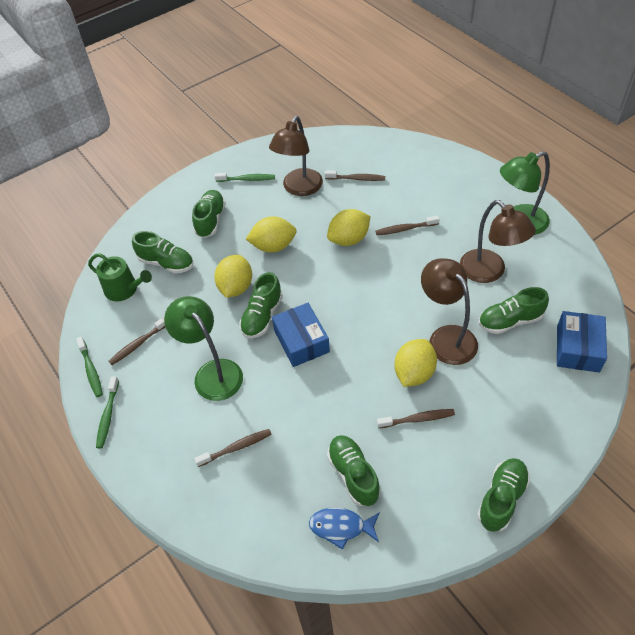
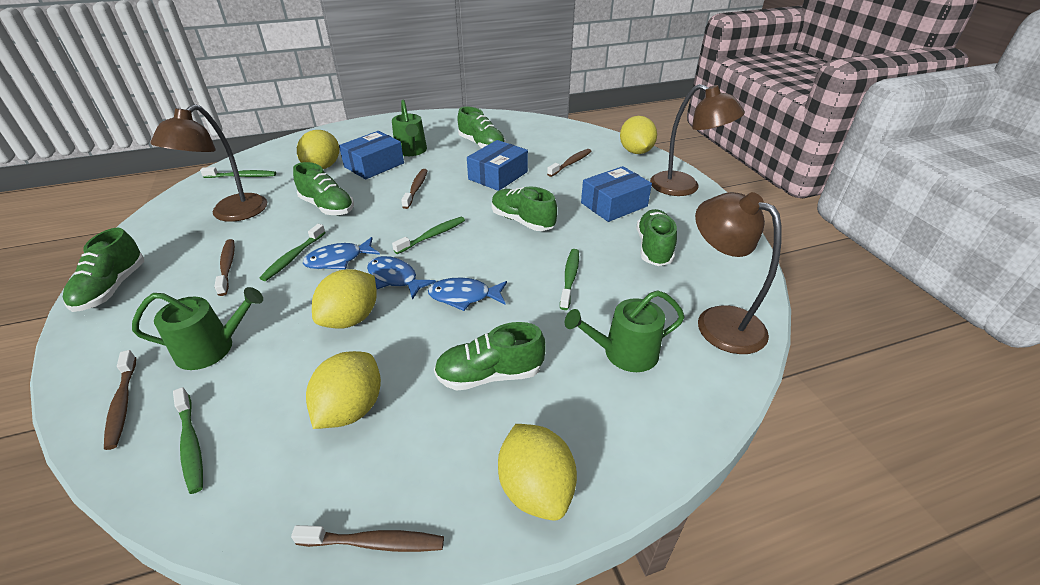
blue box: 2 -> 3
blue fish: 1 -> 3
green lamp: 2 -> 0
green toothbrush: 3 -> 5
green watering can: 1 -> 3
yellow lemon: 4 -> 5

